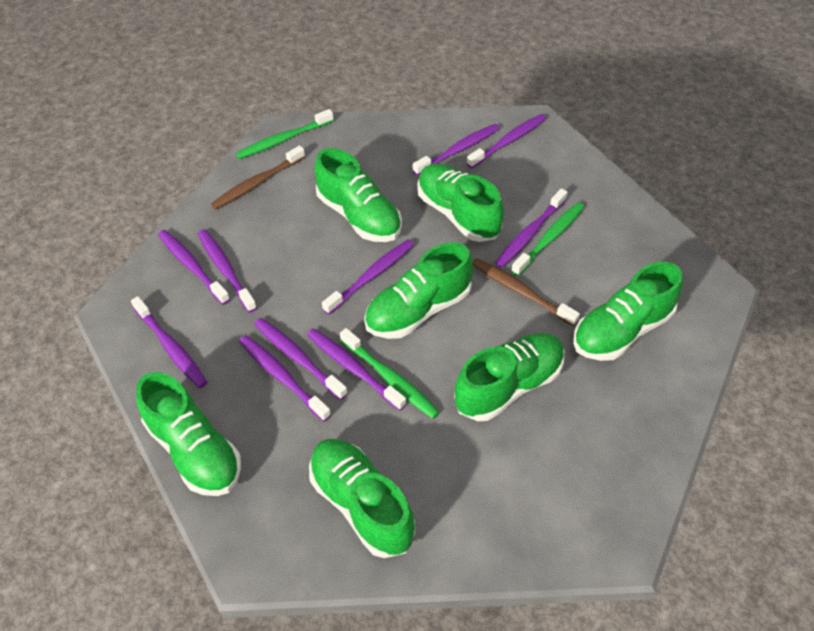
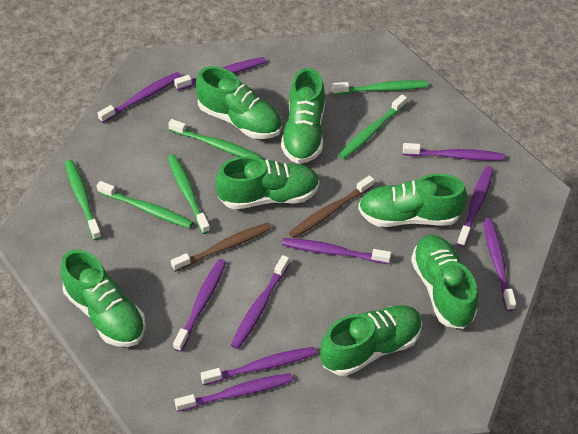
green toothbrush: 3 -> 6

